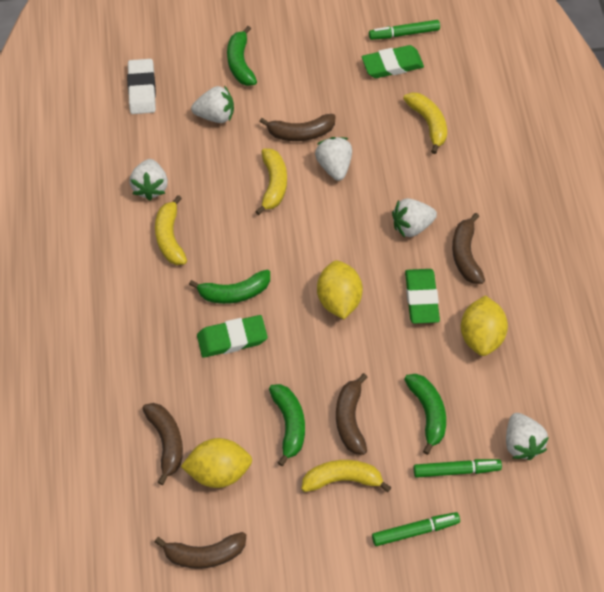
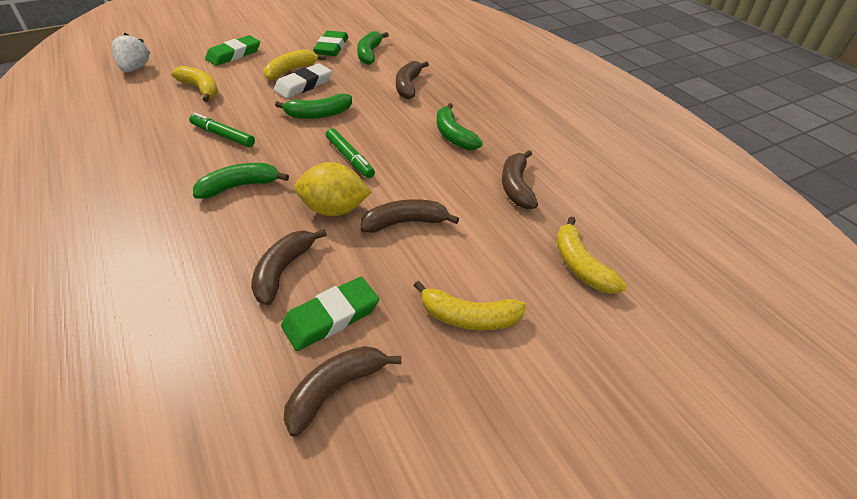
green marker: 3 -> 2
white strawberry: 5 -> 1
yellow lemon: 3 -> 1

